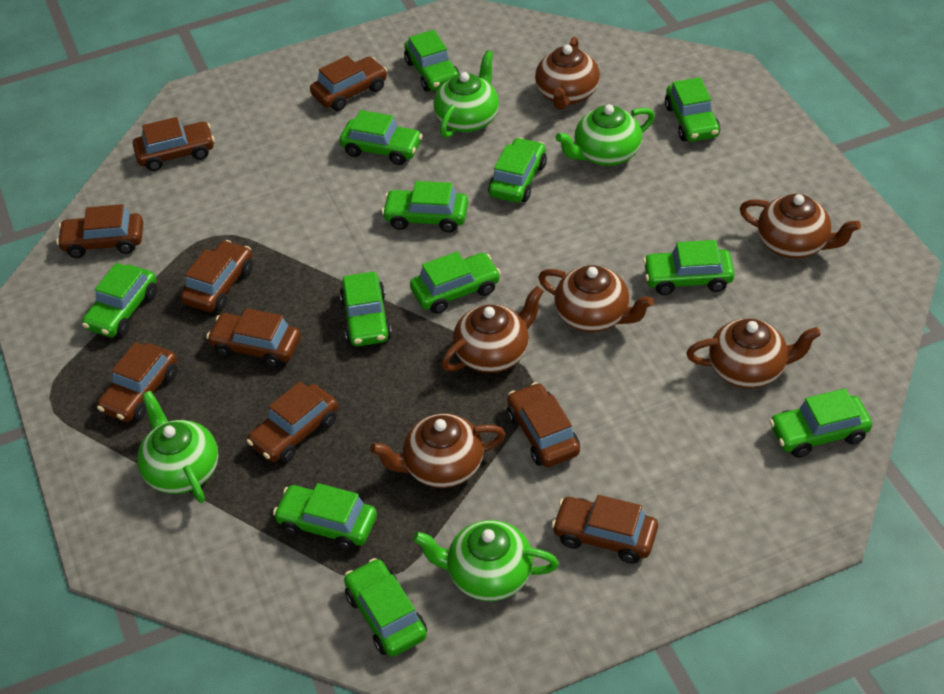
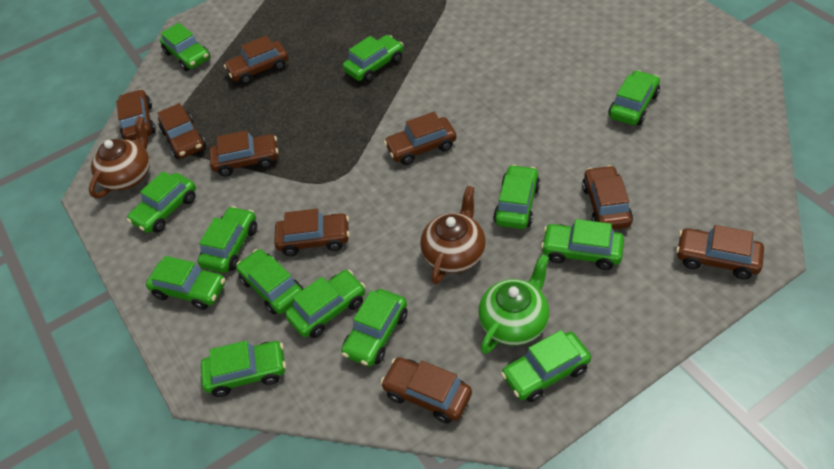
brown teapot: 6 -> 2
green car: 12 -> 13
green teapot: 4 -> 1

